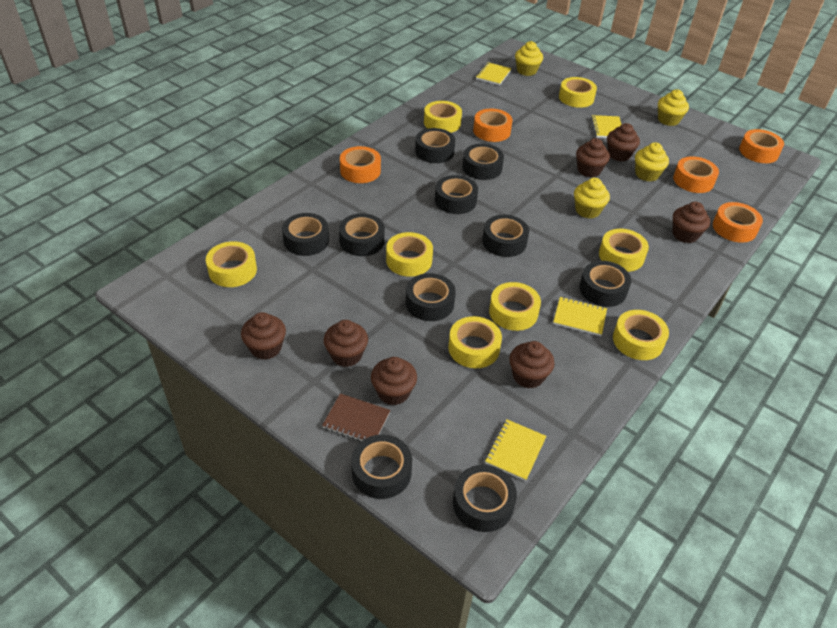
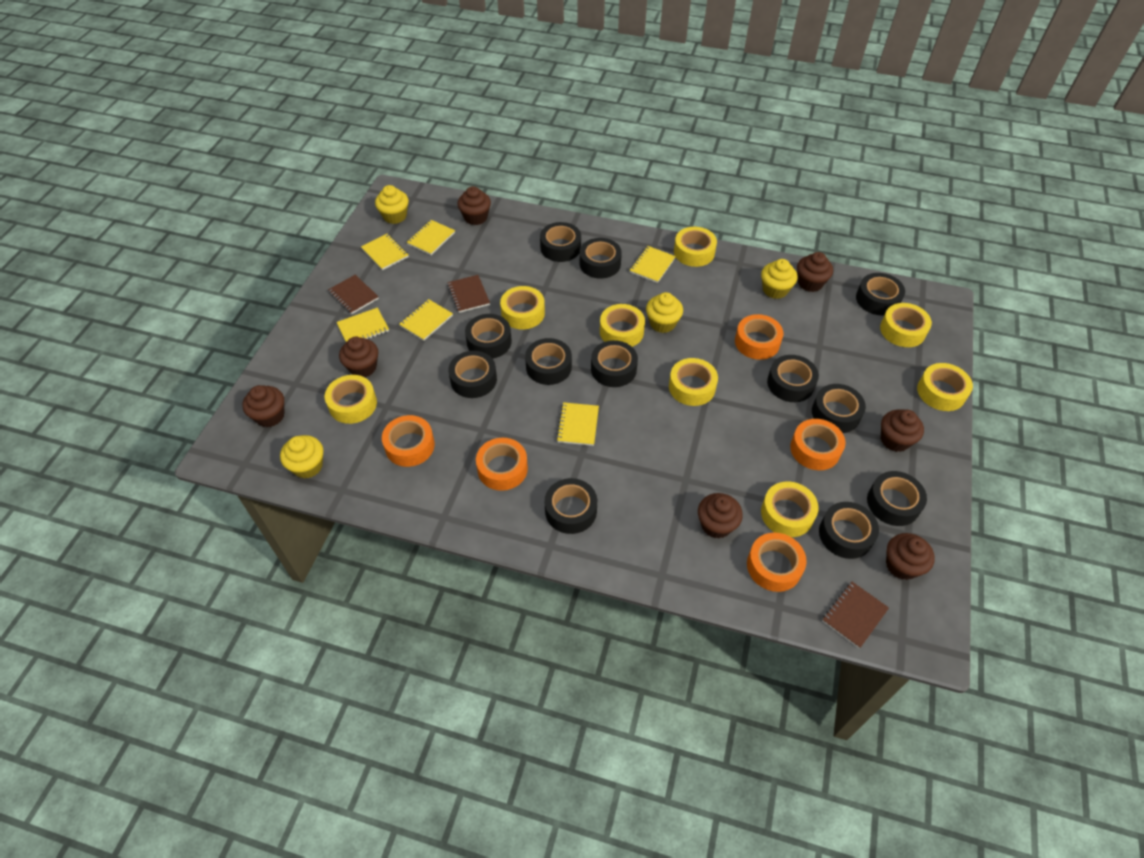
black tape: 10 -> 12
brown notebook: 1 -> 3
yellow notebook: 4 -> 6

